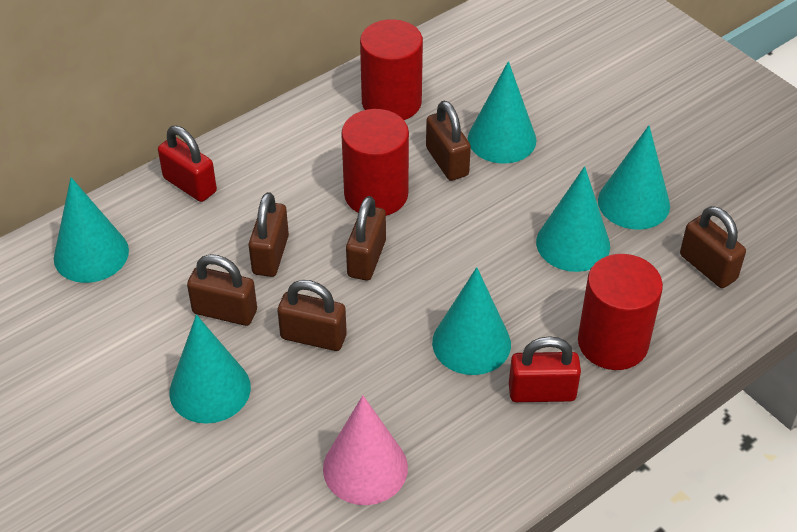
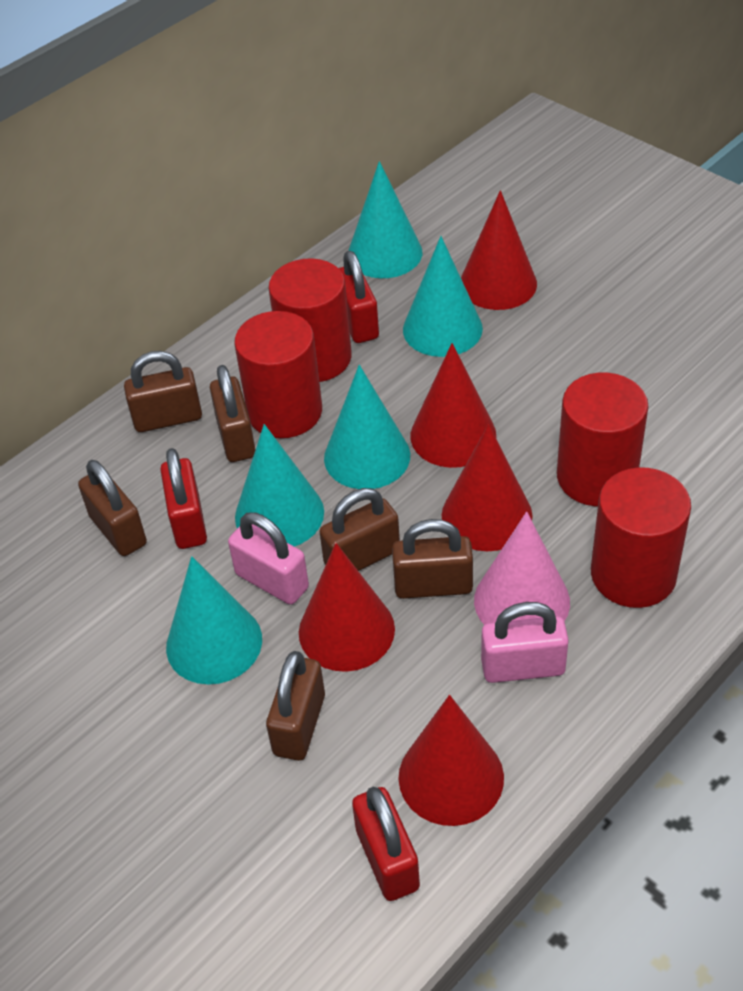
pink padlock: 0 -> 2
red cone: 0 -> 5
red cylinder: 3 -> 4
red padlock: 2 -> 3
turquoise cone: 6 -> 5

